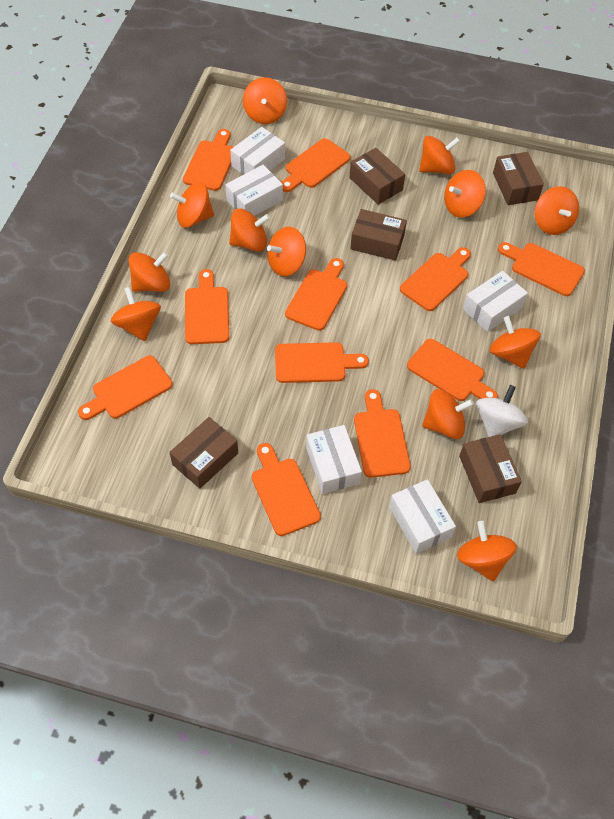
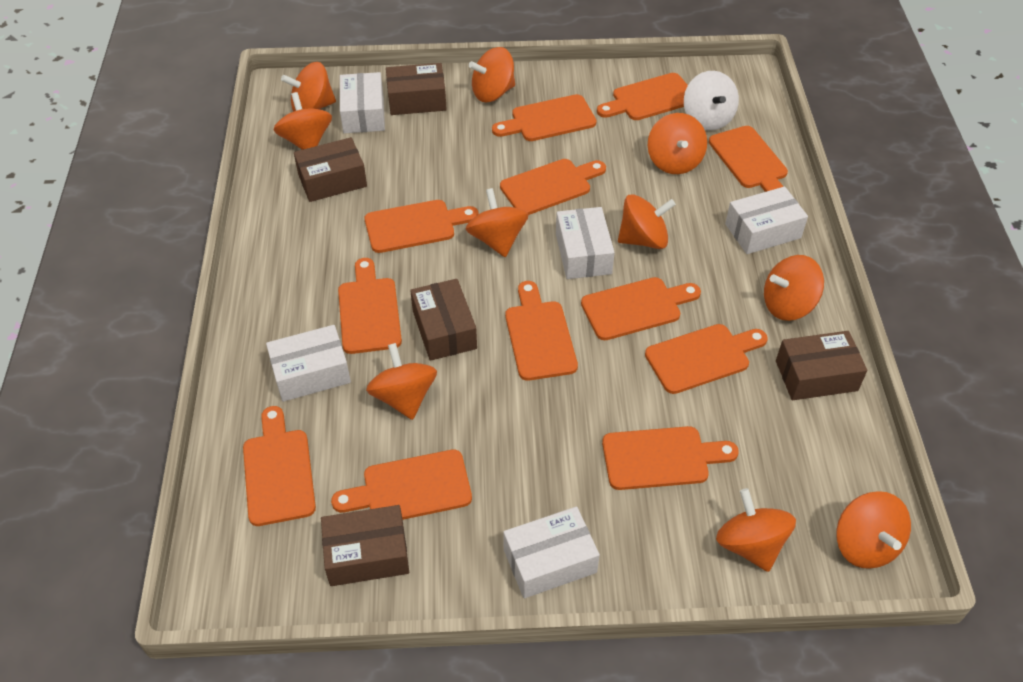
orange cutting board: 11 -> 12
orange spinning top: 12 -> 10

